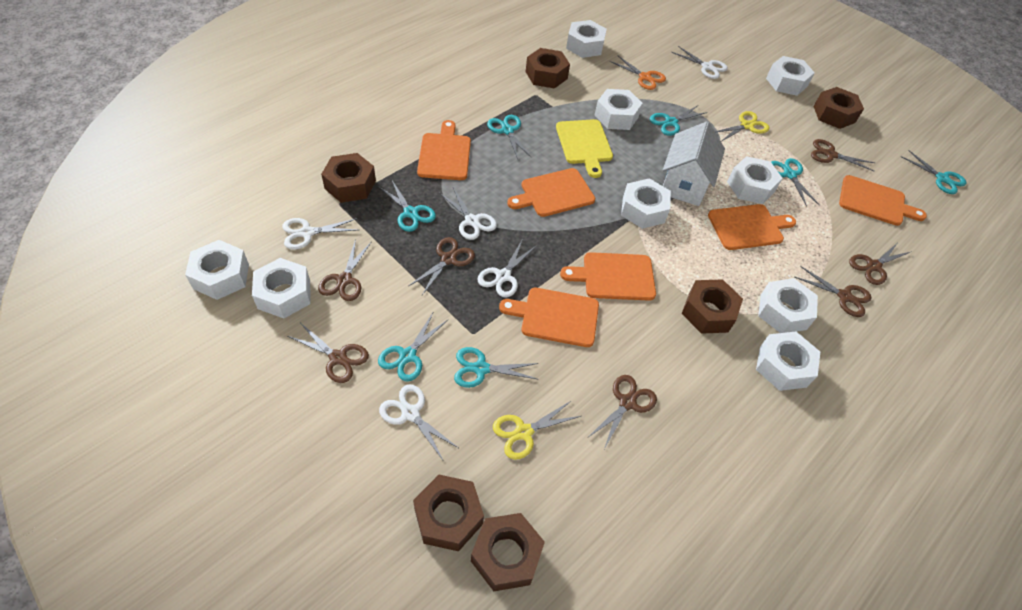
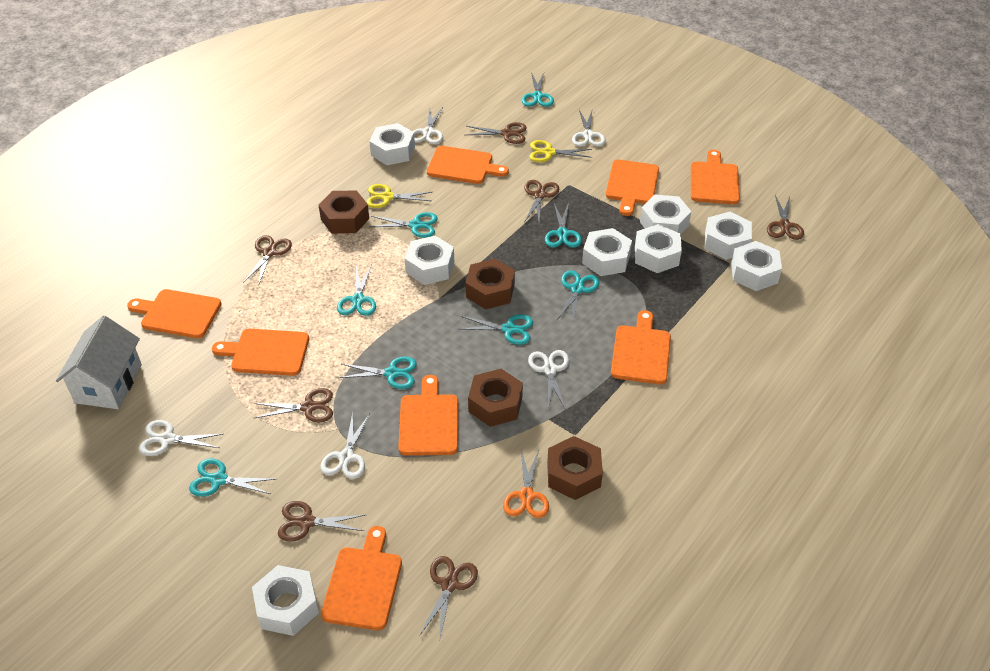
brown nut: 6 -> 4
orange cutting board: 6 -> 8
turquoise scissors: 7 -> 8
white nut: 9 -> 8
yellow cutting board: 1 -> 0

